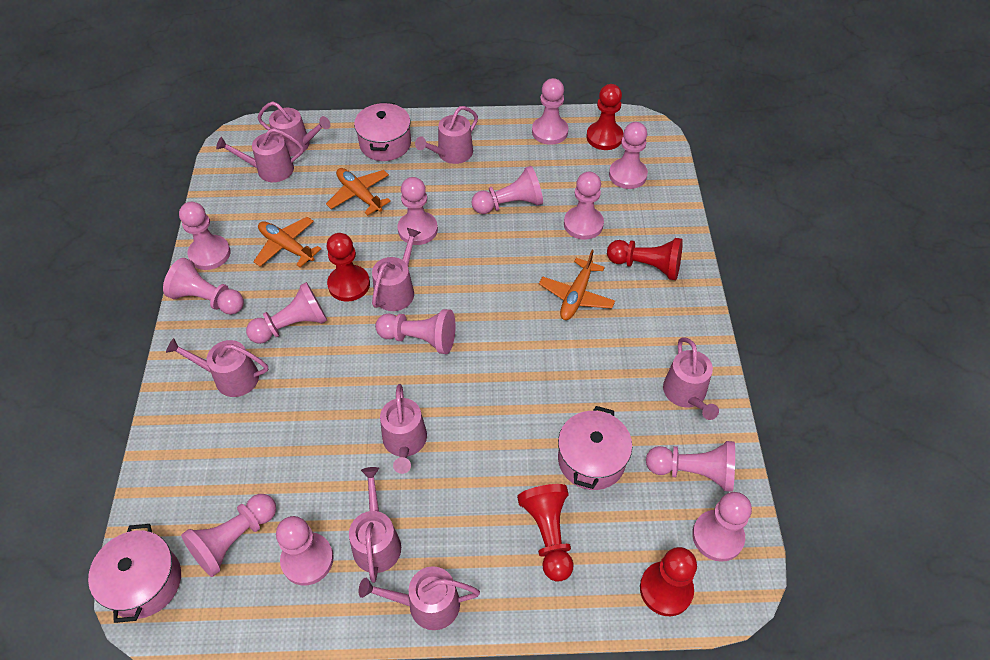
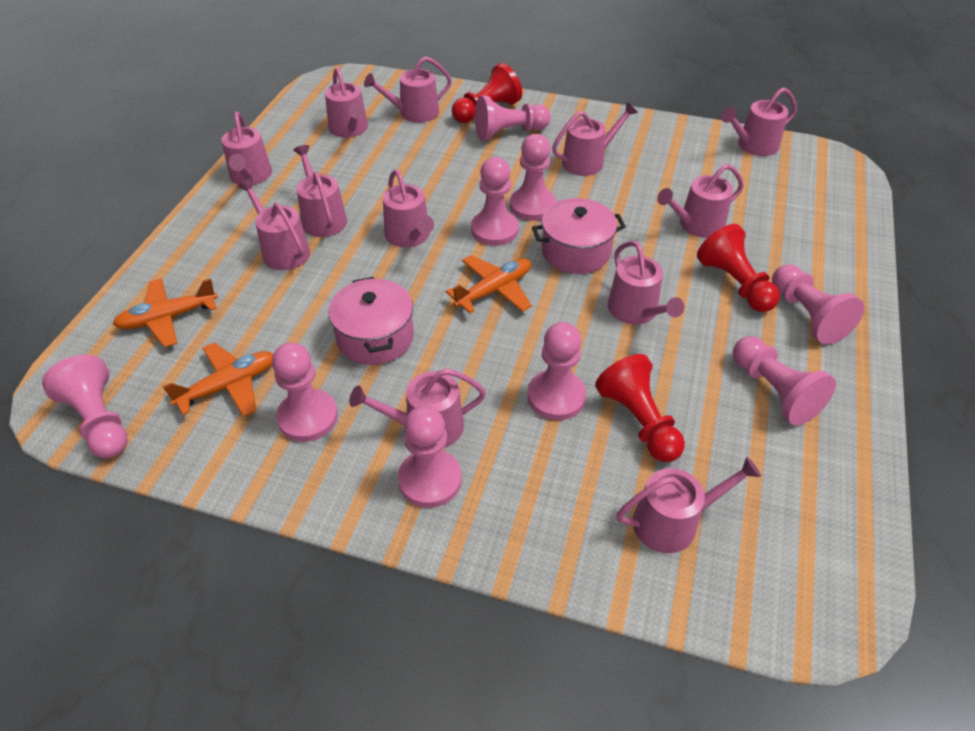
pink pawn: 13 -> 9
pink pot: 3 -> 2
pink watering can: 9 -> 12
red pawn: 5 -> 3

